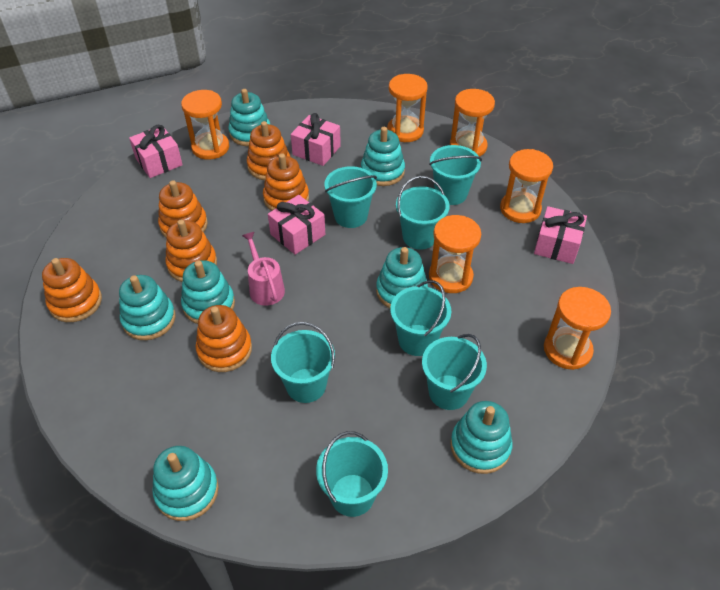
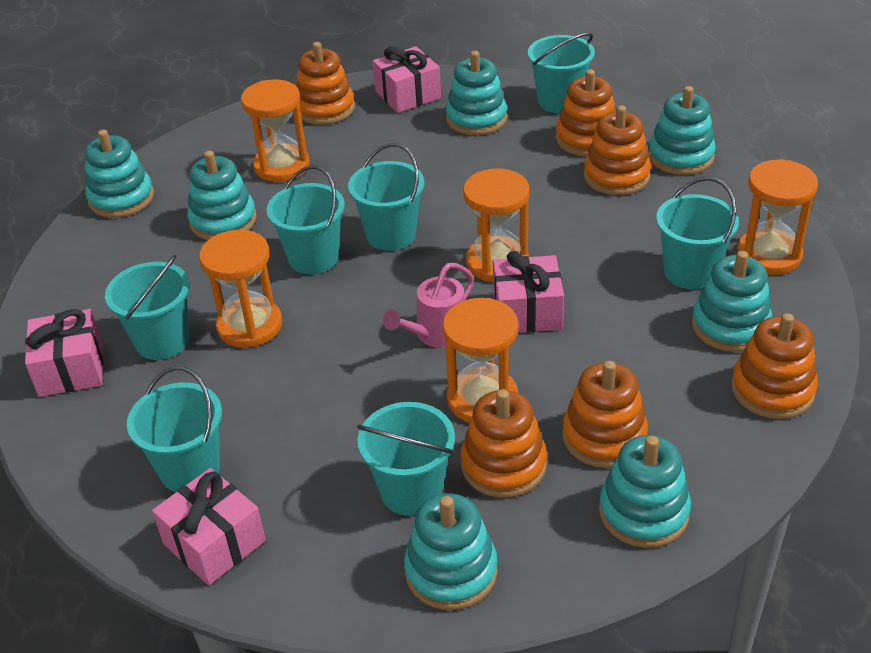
orange hourglass: 6 -> 5

